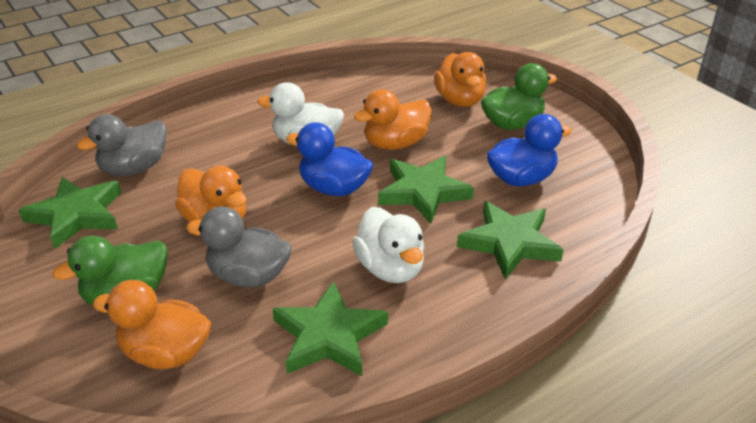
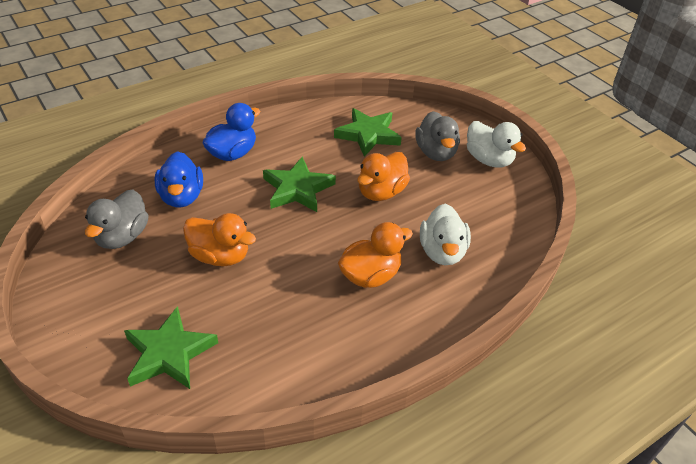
green duck: 2 -> 0
green star: 4 -> 3
orange duck: 4 -> 3

